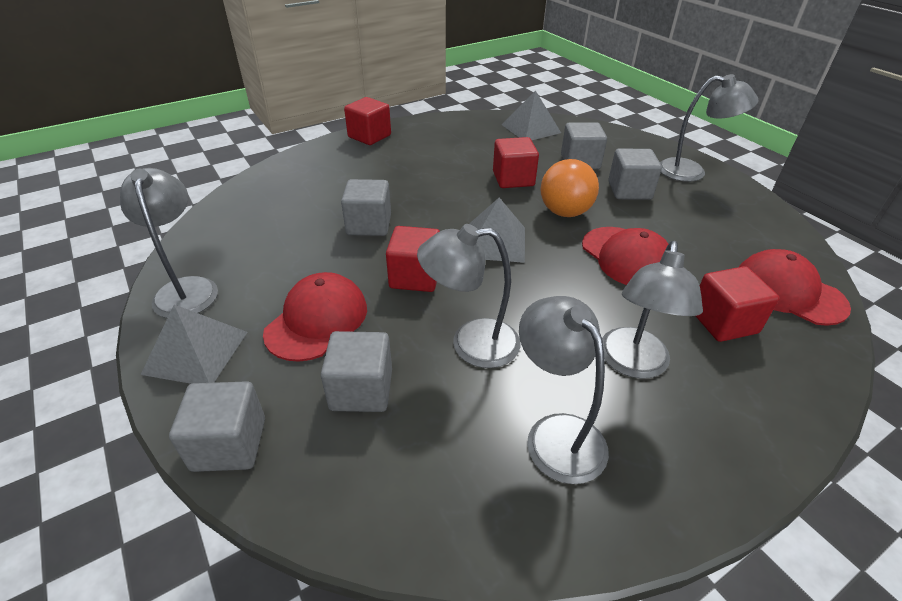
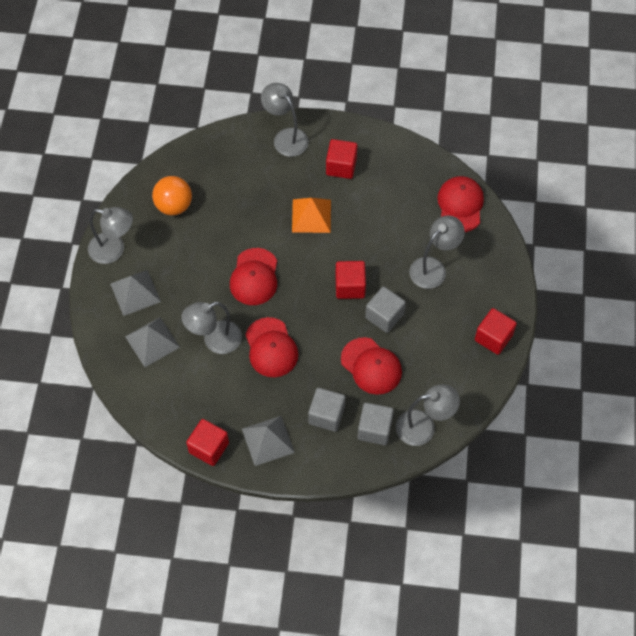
grey cube: 5 -> 3
orange pyramid: 0 -> 1
red cap: 3 -> 4

